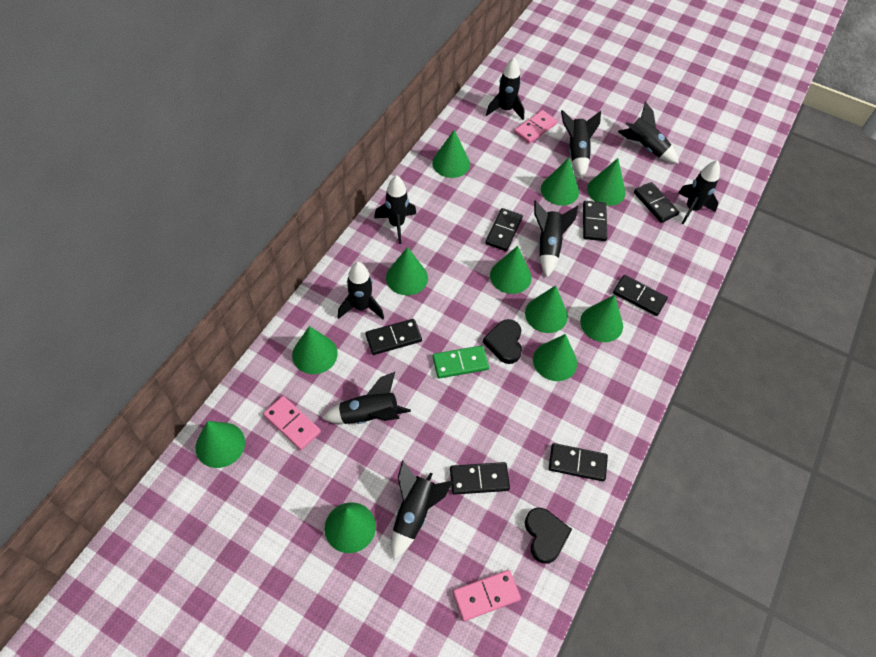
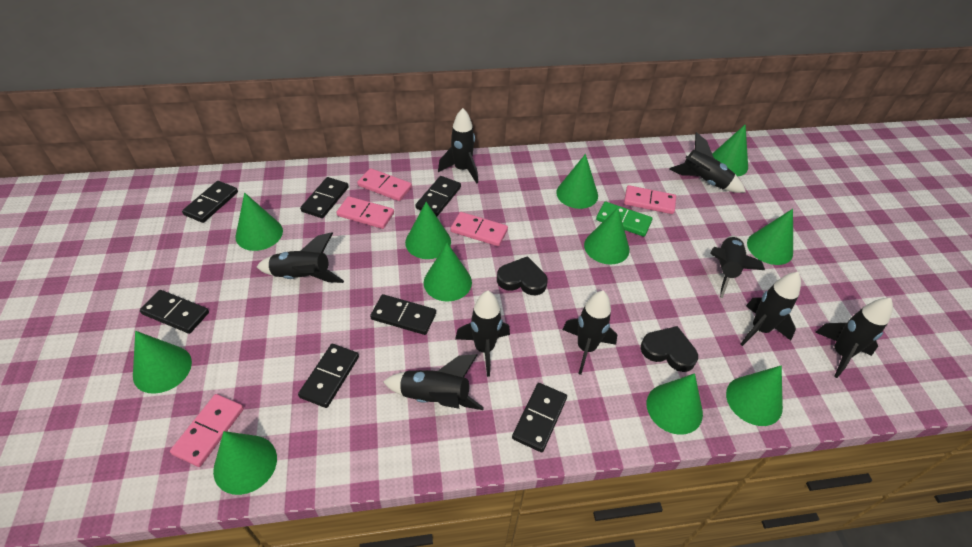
pink domino: 3 -> 5

